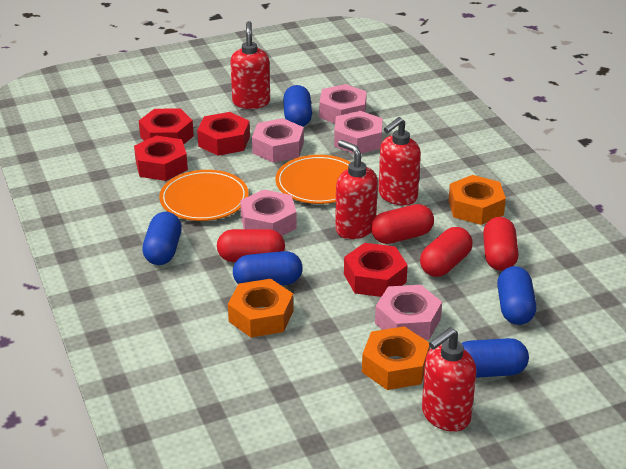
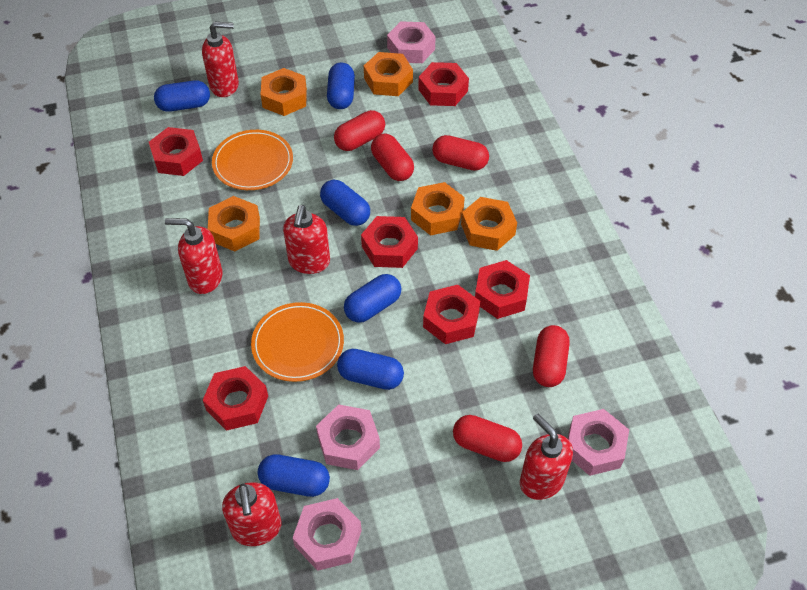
blue capsule: 5 -> 6
orange nut: 3 -> 5
pink nut: 5 -> 4
red capsule: 4 -> 5
red nut: 4 -> 6
red soap dispenser: 4 -> 5

